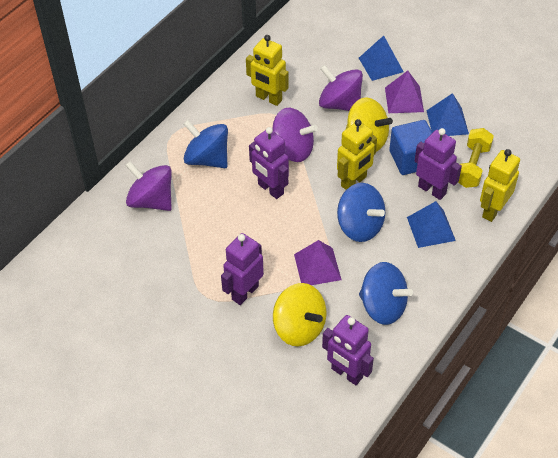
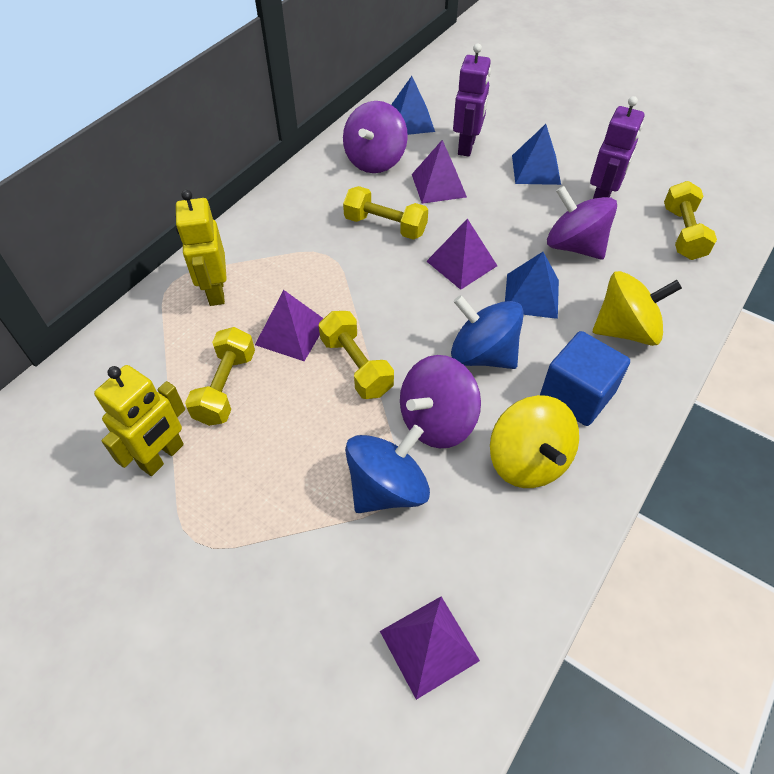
blue spinning top: 3 -> 2
purple pyramid: 2 -> 4
purple robot: 4 -> 2
yellow dumbbell: 1 -> 4
yellow robot: 3 -> 2

